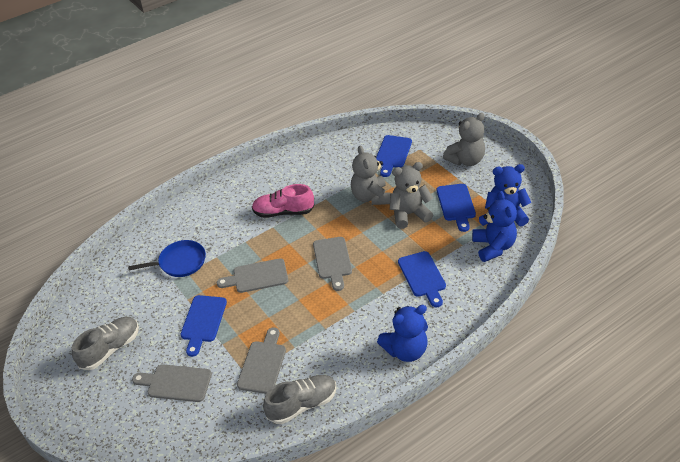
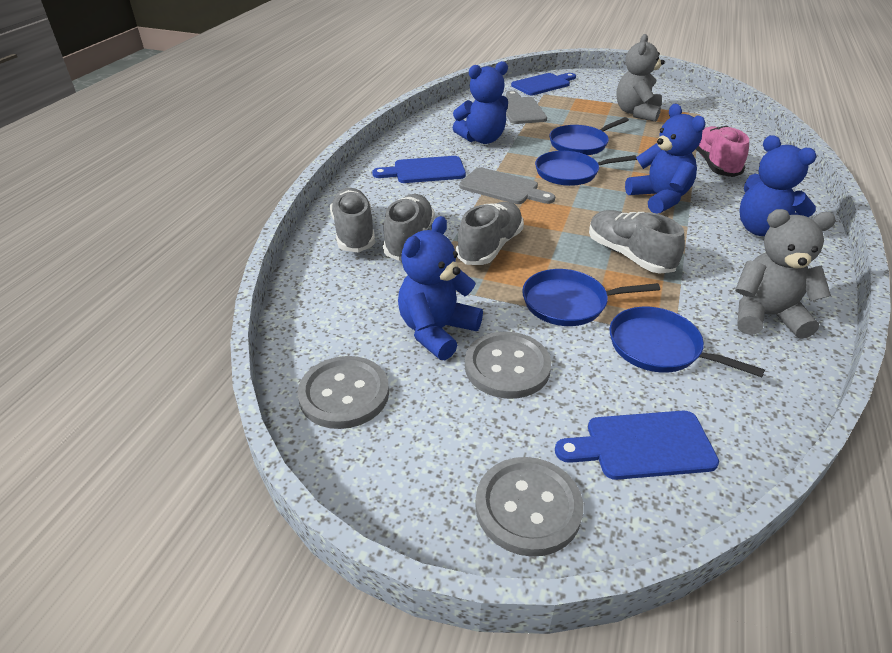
blue cutting board: 4 -> 3
blue pan: 1 -> 4
blue teddy bear: 3 -> 4
grey button: 0 -> 3
grey cutting board: 4 -> 2
grey shoe: 2 -> 4
grey teddy bear: 3 -> 2

